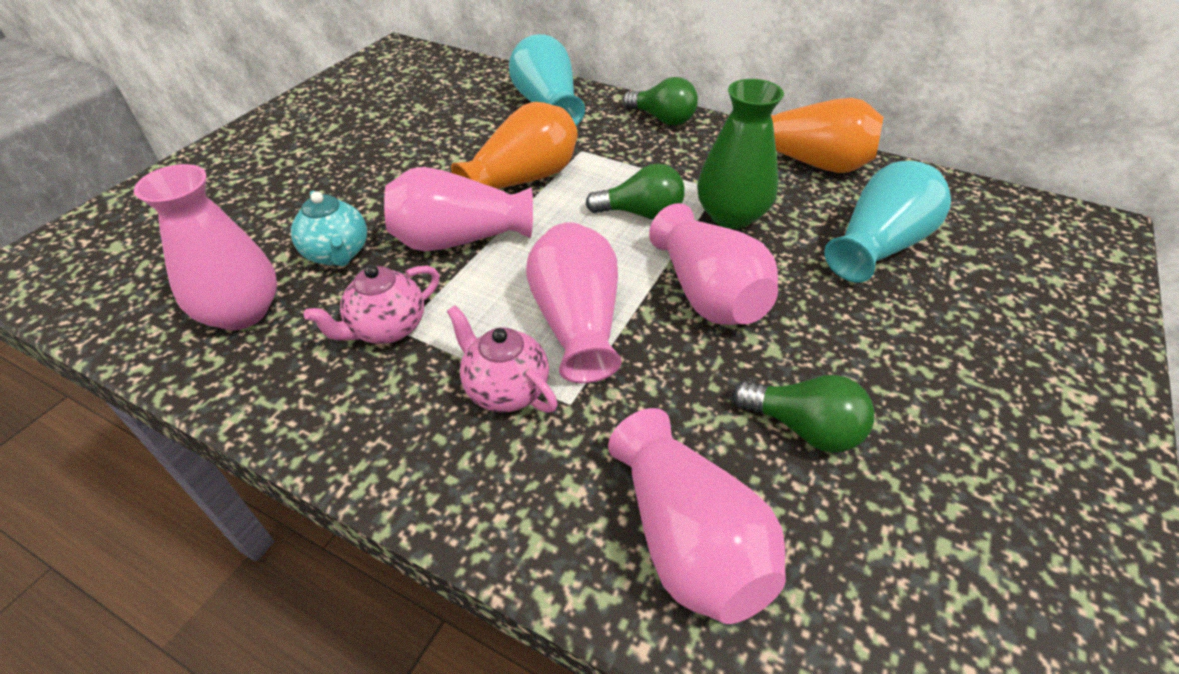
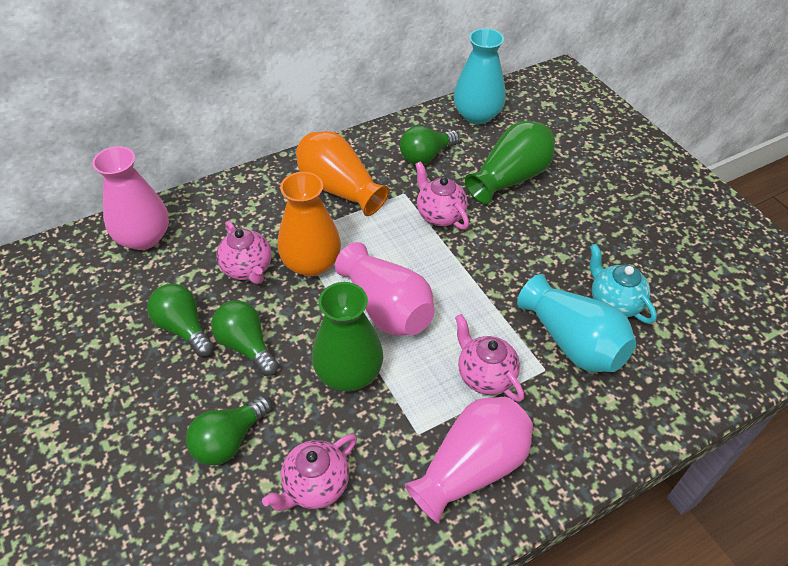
green light bulb: 3 -> 4
green vase: 1 -> 2
pink teapot: 2 -> 4
pink vase: 5 -> 3

